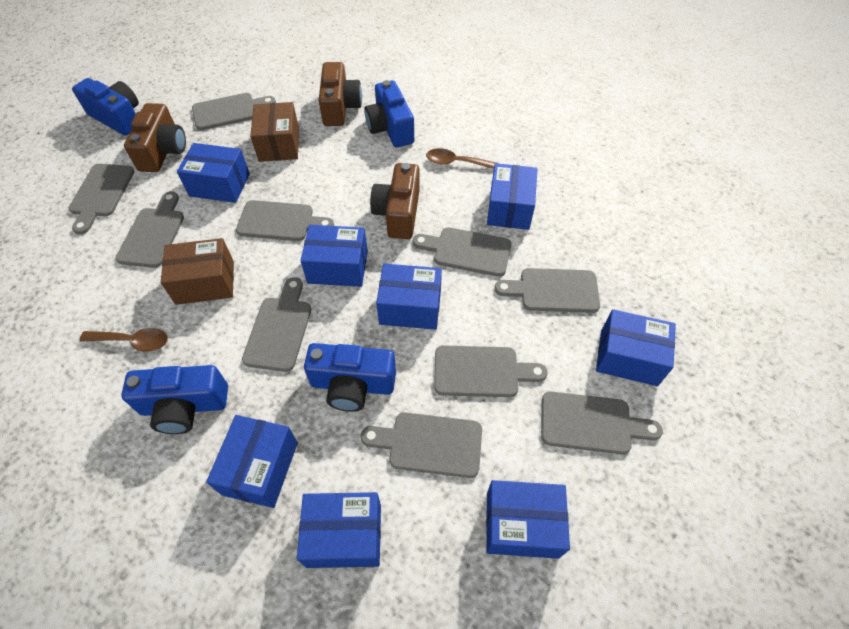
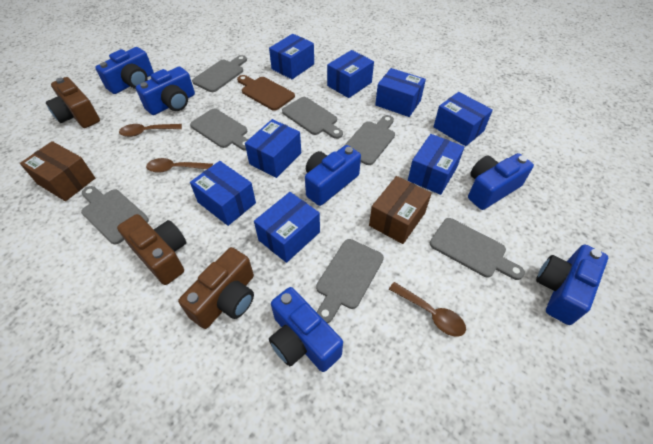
blue camera: 4 -> 6
brown cutting board: 0 -> 1
brown spoon: 2 -> 3
grey cutting board: 10 -> 7

